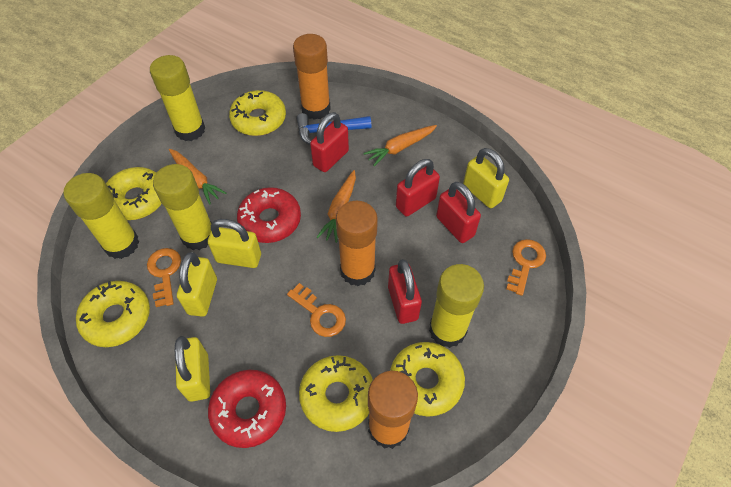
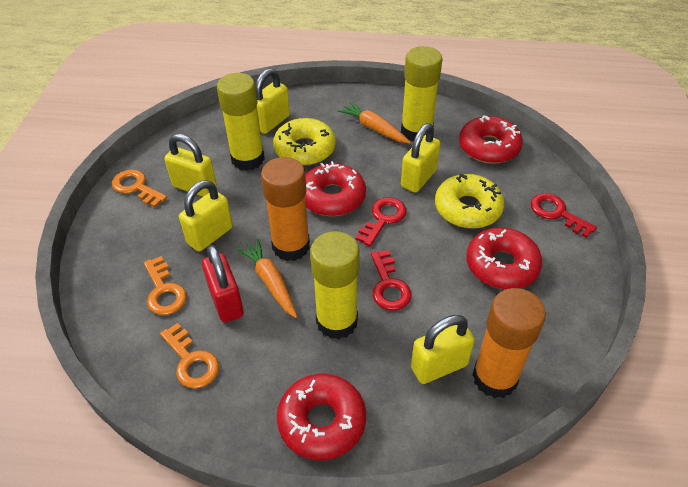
blue hammer: 1 -> 0
orange carrot: 3 -> 2
orange glue stick: 3 -> 2
red donut: 2 -> 4
red key: 0 -> 3
red padlock: 4 -> 1
yellow donut: 5 -> 2
yellow glue stick: 4 -> 3
yellow padlock: 4 -> 5

